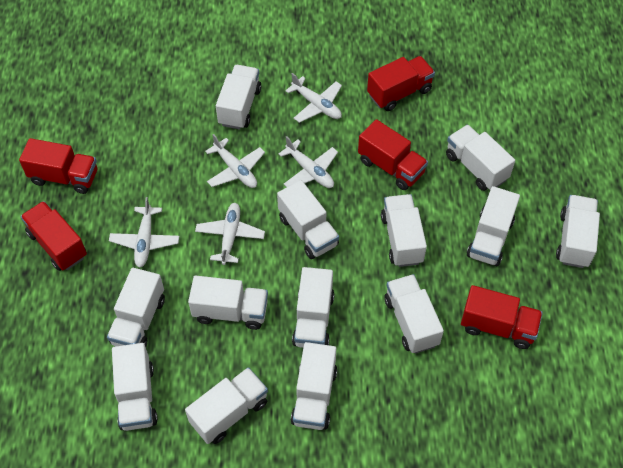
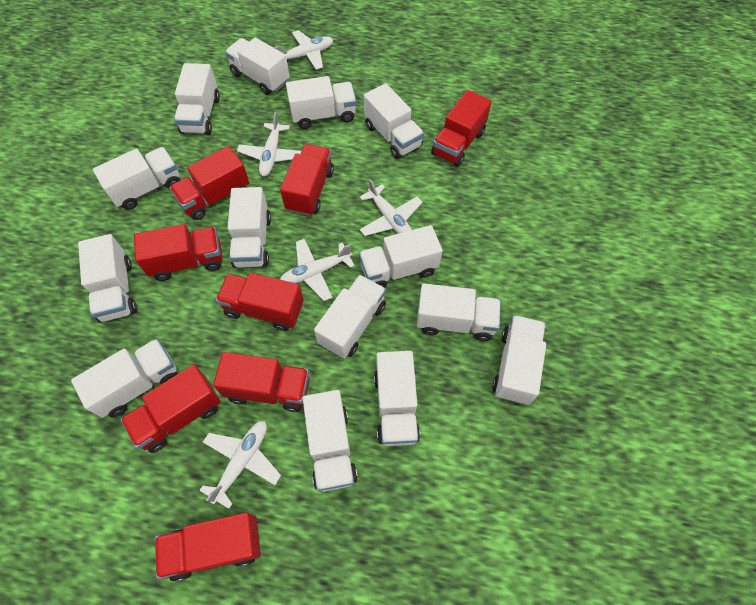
red truck: 5 -> 8
white truck: 13 -> 14

